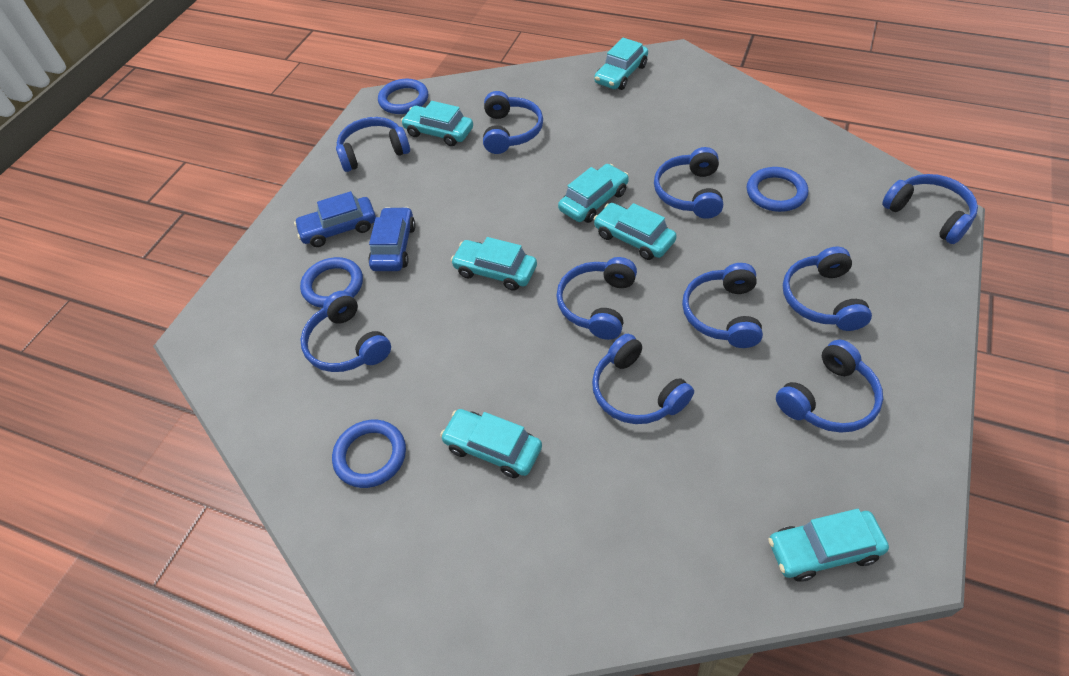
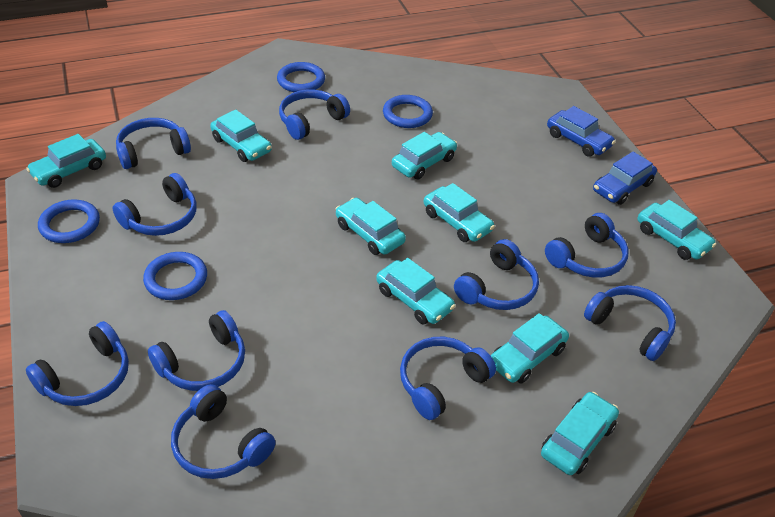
turquoise car: 7 -> 9

